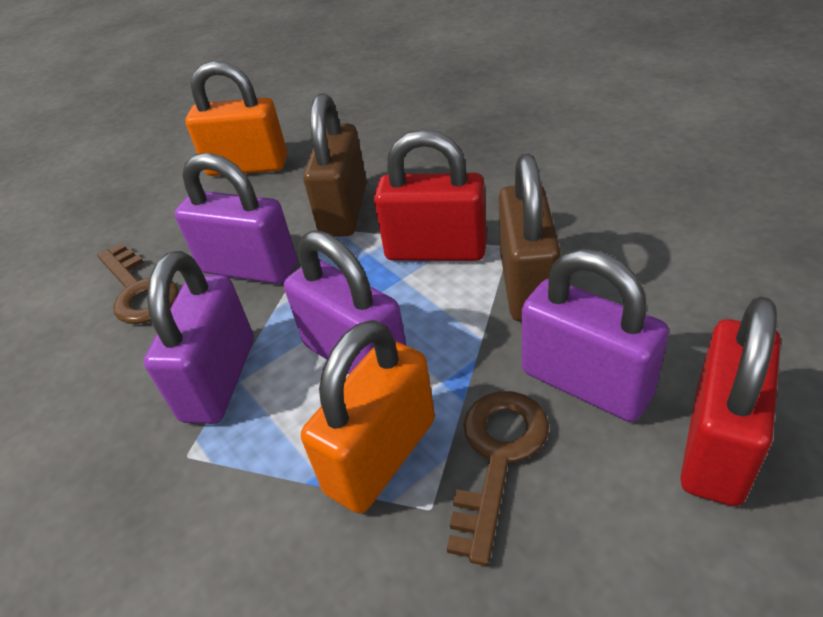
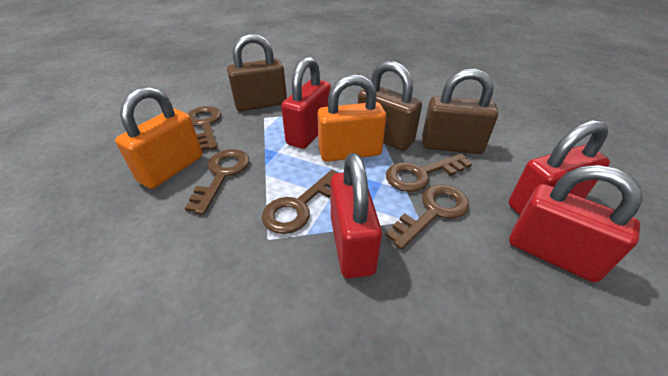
brown key: 2 -> 5
brown padlock: 2 -> 3
purple padlock: 4 -> 0
red padlock: 2 -> 4

